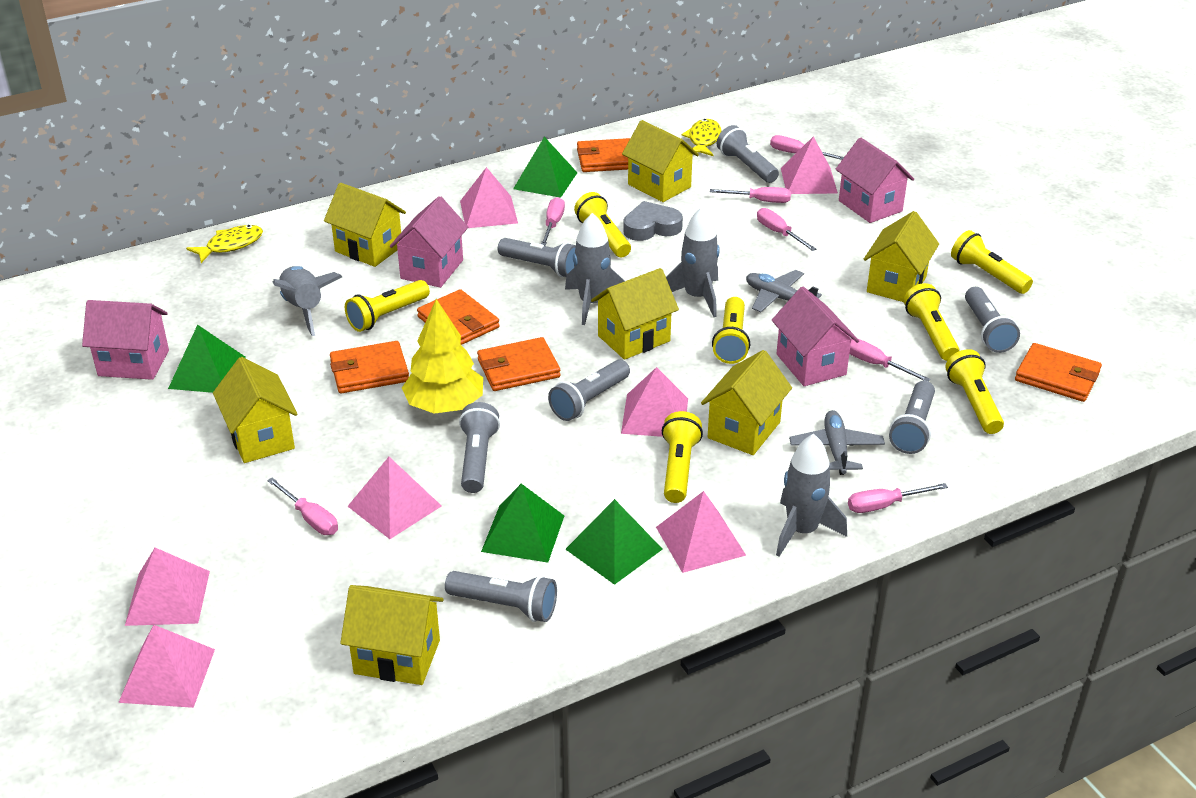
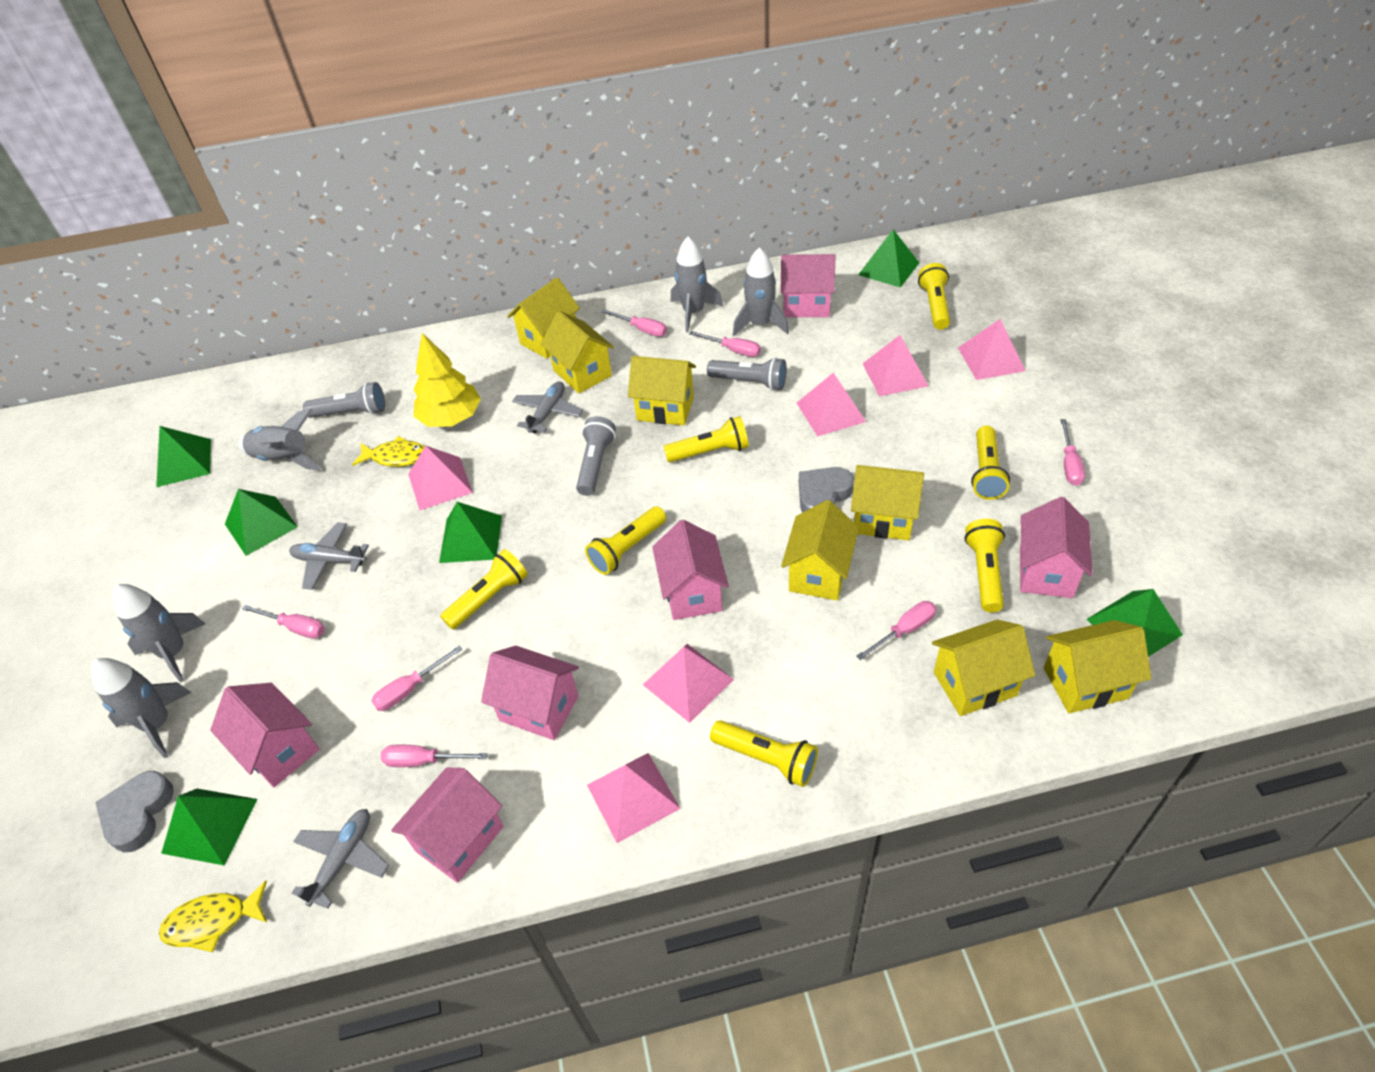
green pyramid: 4 -> 6
grey flashlight: 7 -> 3
grey heart: 1 -> 2
grey plane: 2 -> 3
grey rocket: 4 -> 5
orange wallet: 5 -> 0
pink house: 4 -> 6
pink pyramid: 7 -> 6

